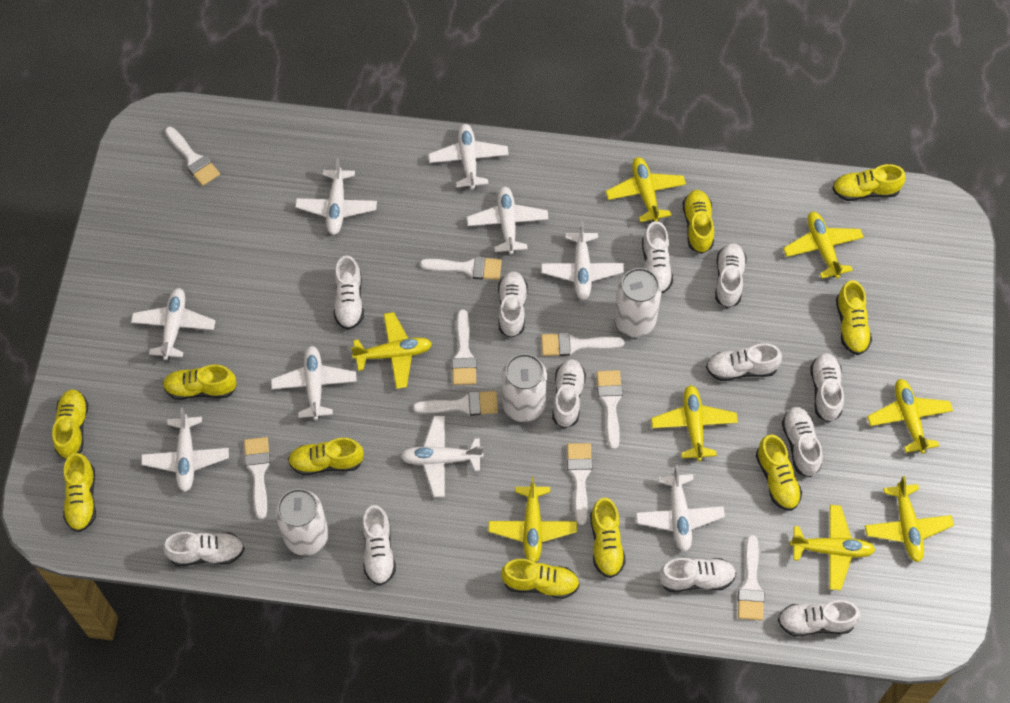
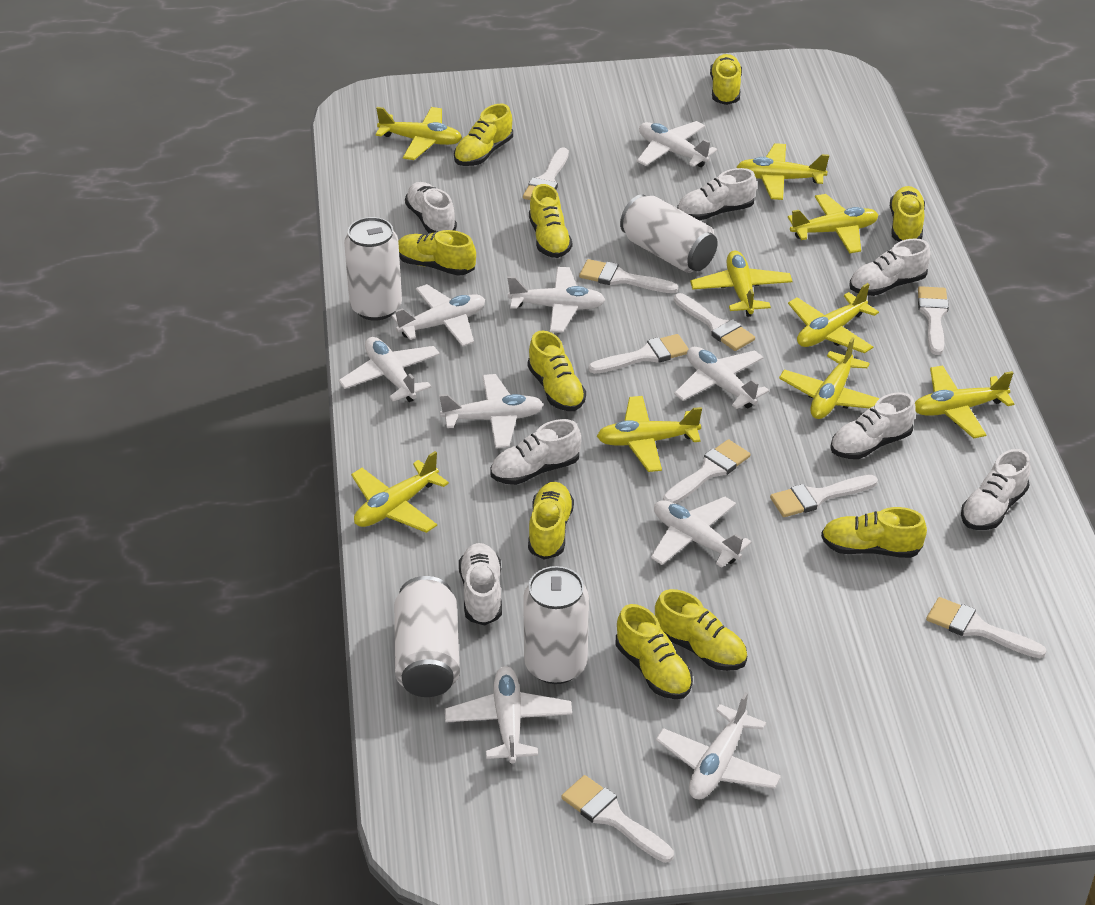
white can: 3 -> 4
white shoe: 12 -> 7
yellow plane: 8 -> 9

